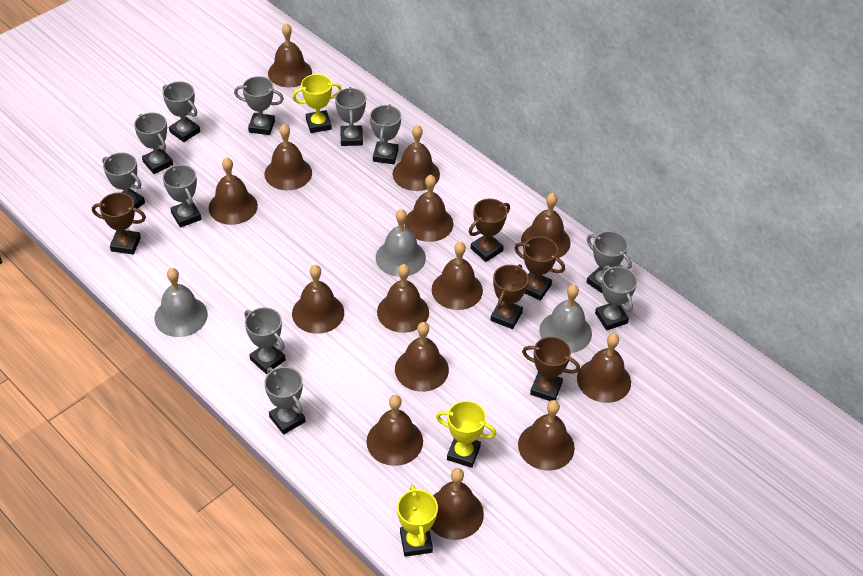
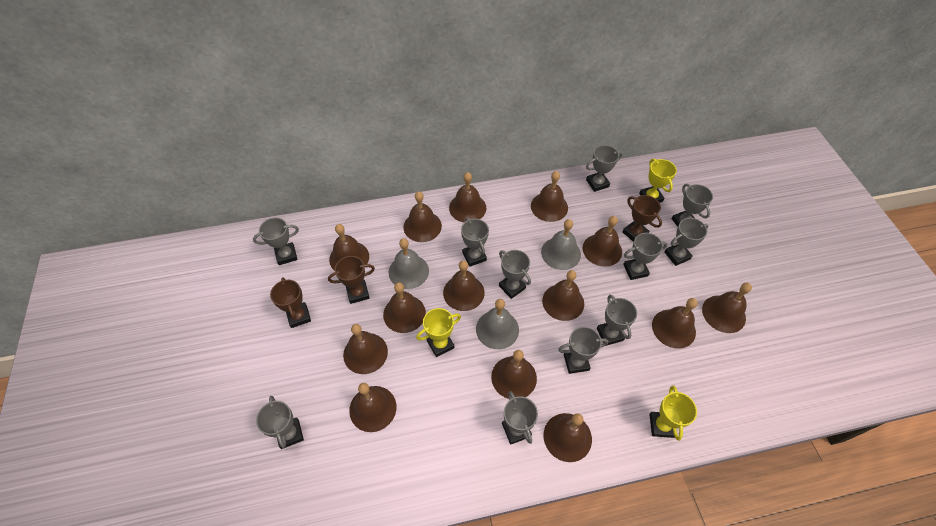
brown trophy: 5 -> 3

